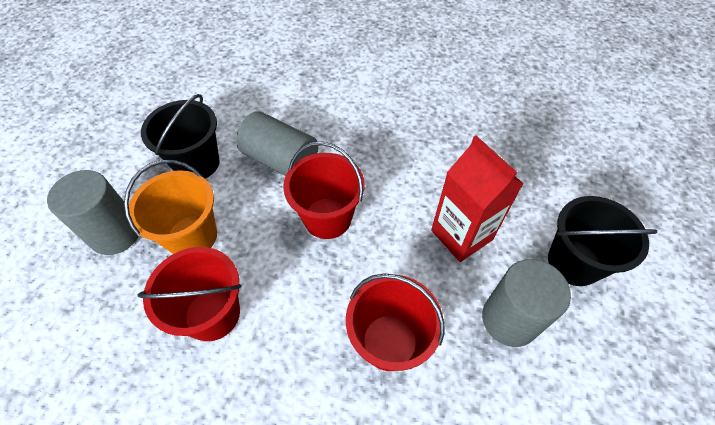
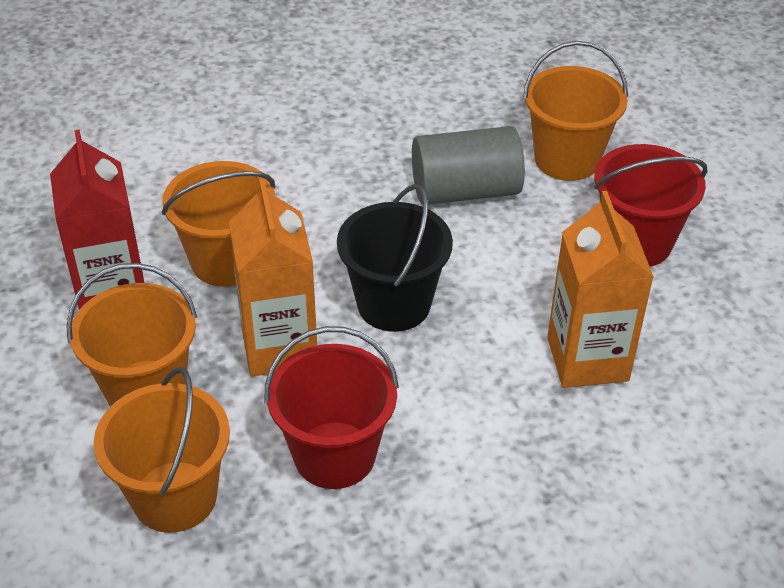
black bucket: 2 -> 1
grey cylinder: 3 -> 1
orange bucket: 1 -> 4
orange carton: 0 -> 2
red bucket: 3 -> 2

